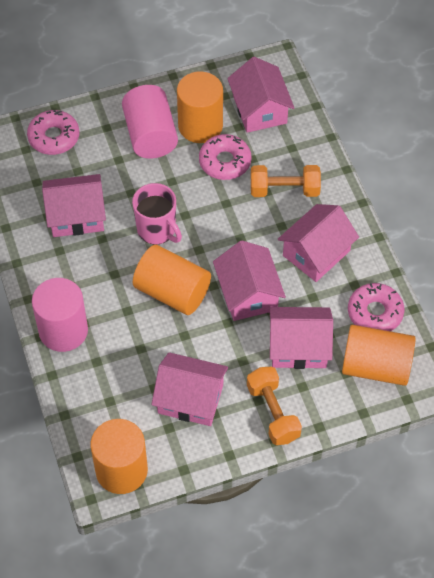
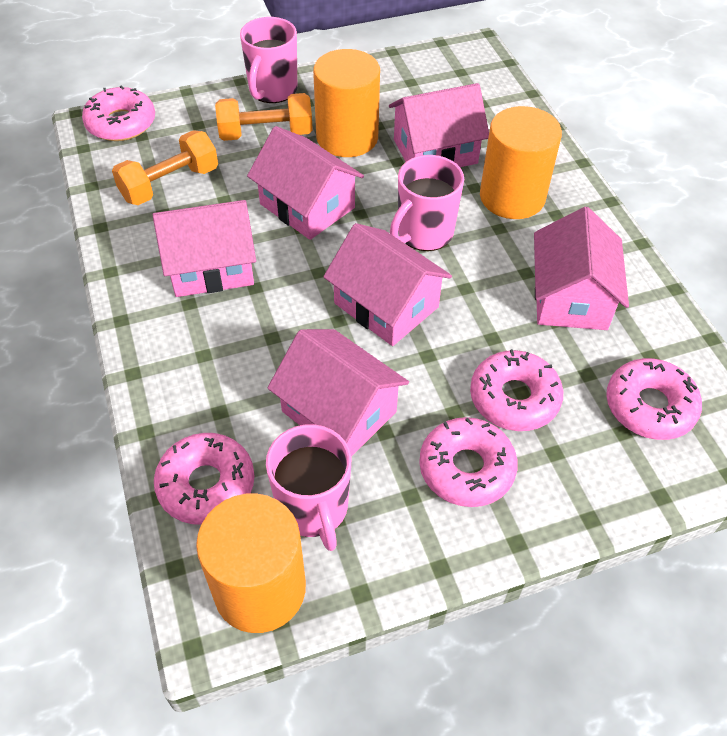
orange cylinder: 4 -> 3
pink cylinder: 2 -> 0
pink donut: 3 -> 5
pink mug: 1 -> 3

